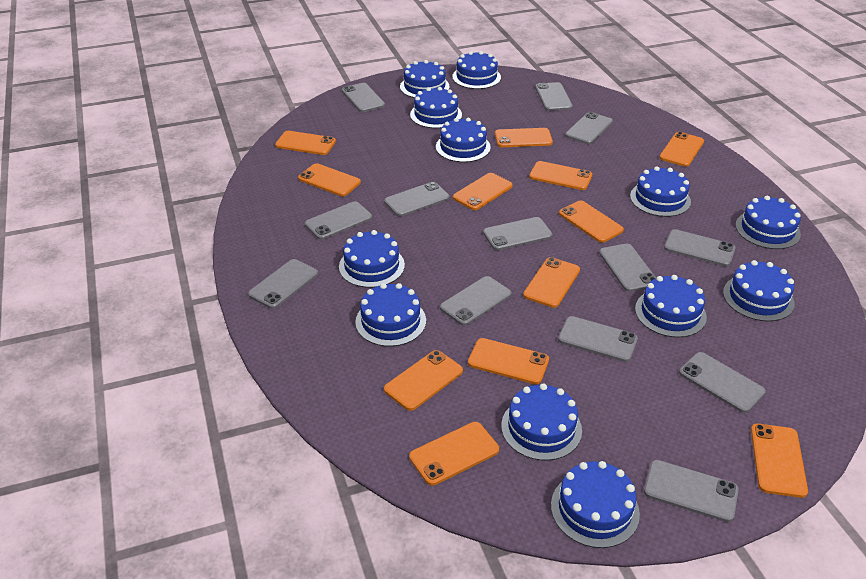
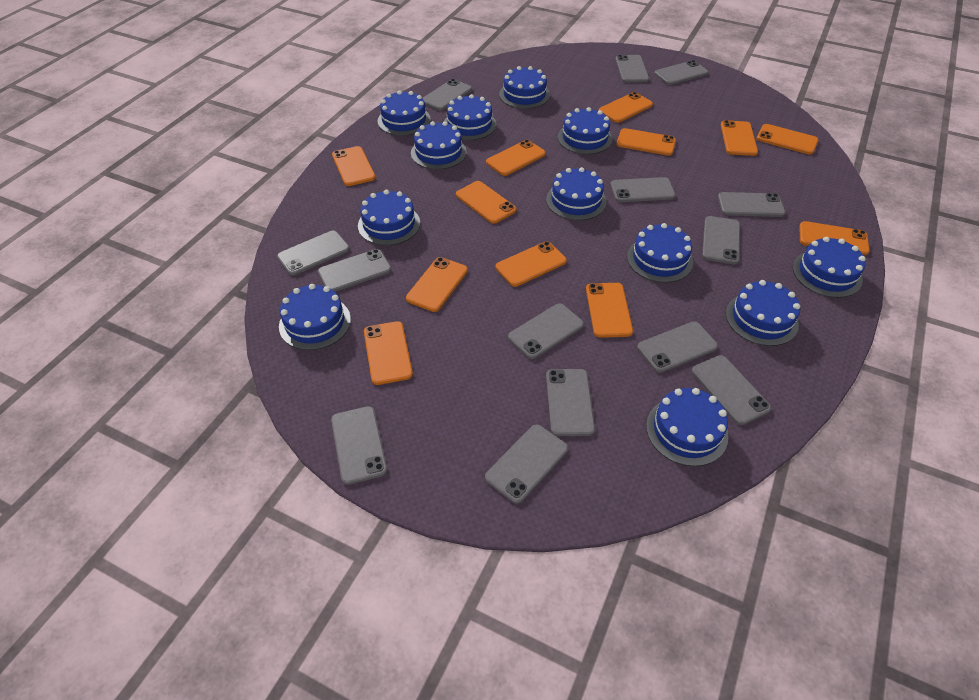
grey phone: 13 -> 14

